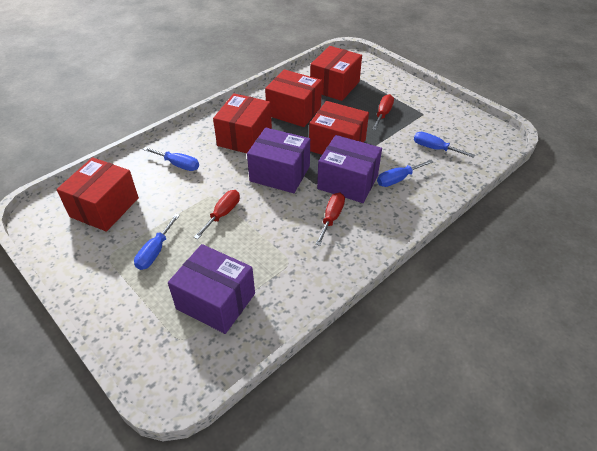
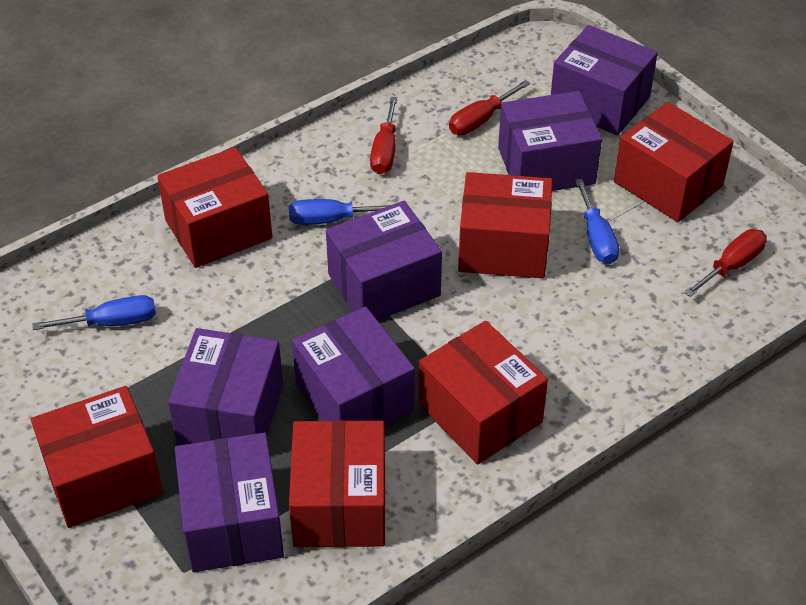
blue screwdriver: 4 -> 3
purple box: 3 -> 6
red box: 5 -> 6

